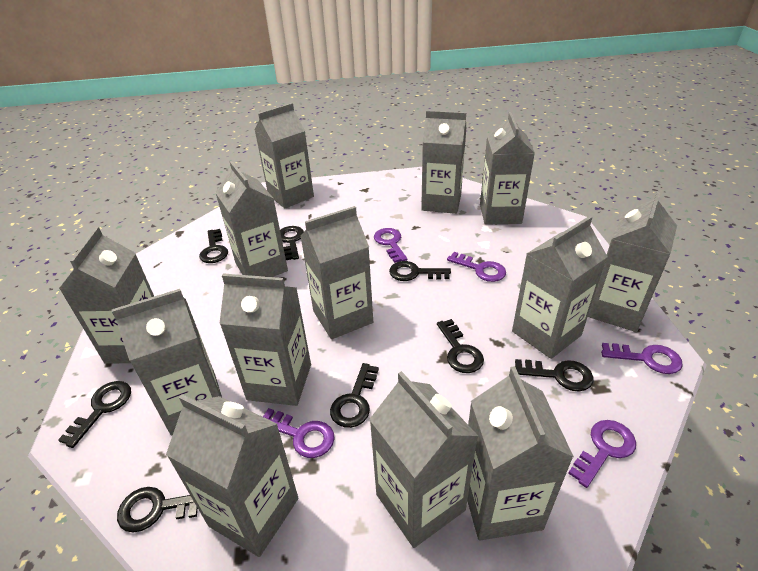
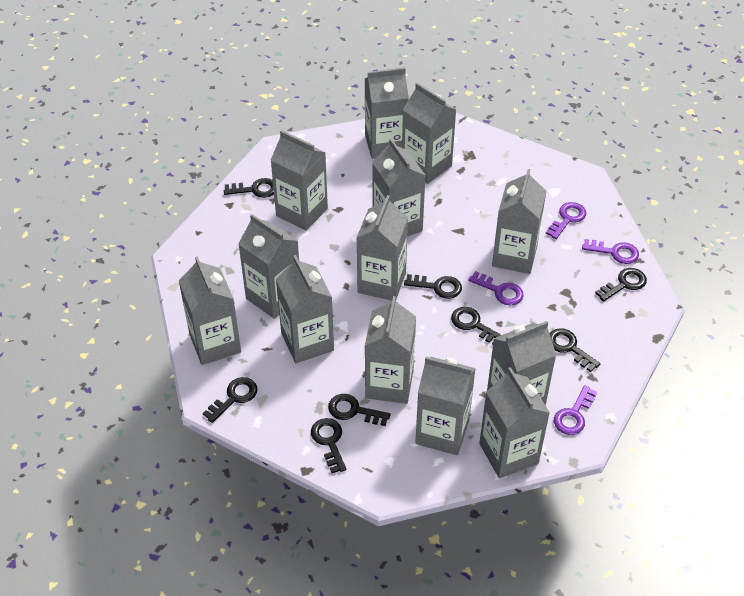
purple key: 5 -> 4

